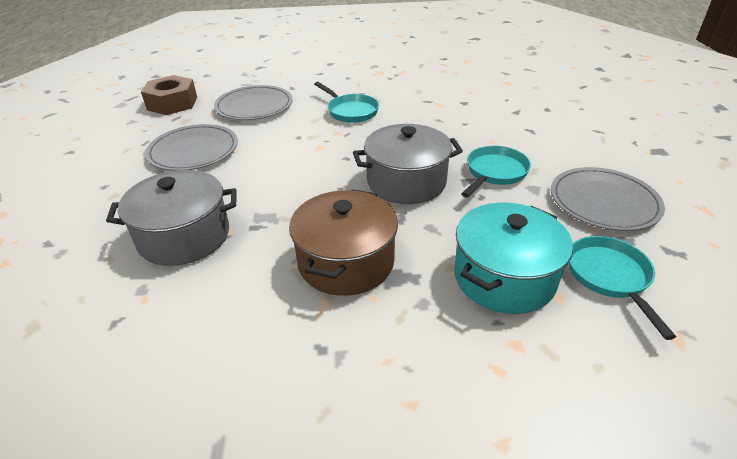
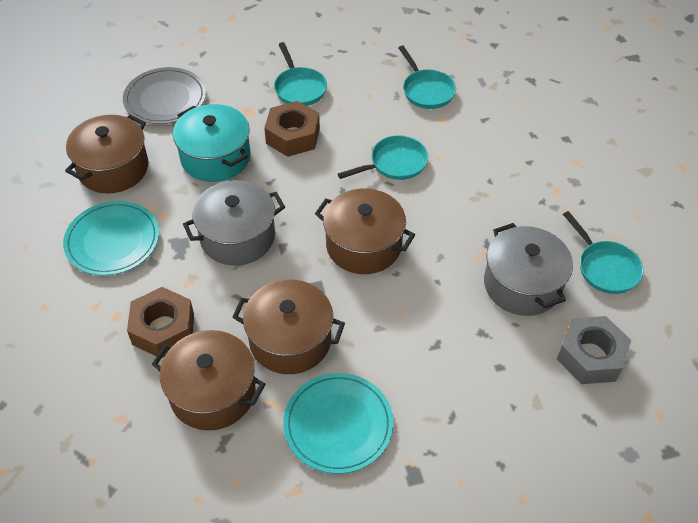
brown nut: 1 -> 2
brown pot: 1 -> 4
grey nut: 0 -> 1
grey plate: 3 -> 1
turquoise pan: 3 -> 4
turquoise plate: 0 -> 2

